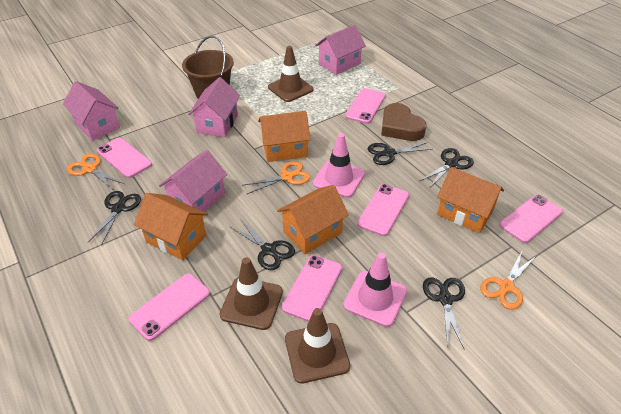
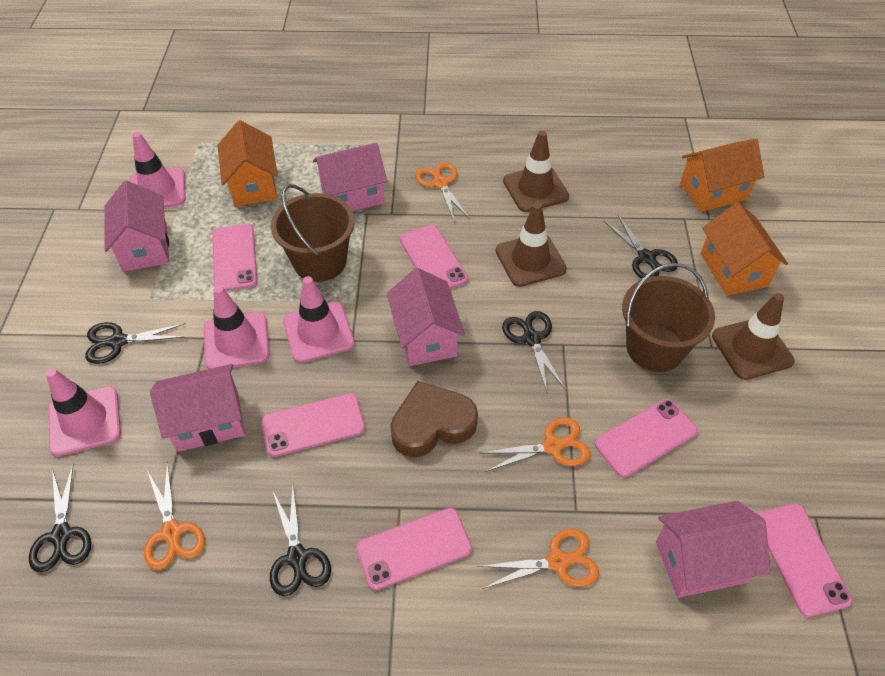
brown bucket: 1 -> 2
orange house: 4 -> 3
orange scissors: 3 -> 4
pink house: 4 -> 5
pink traffic cone: 2 -> 4

